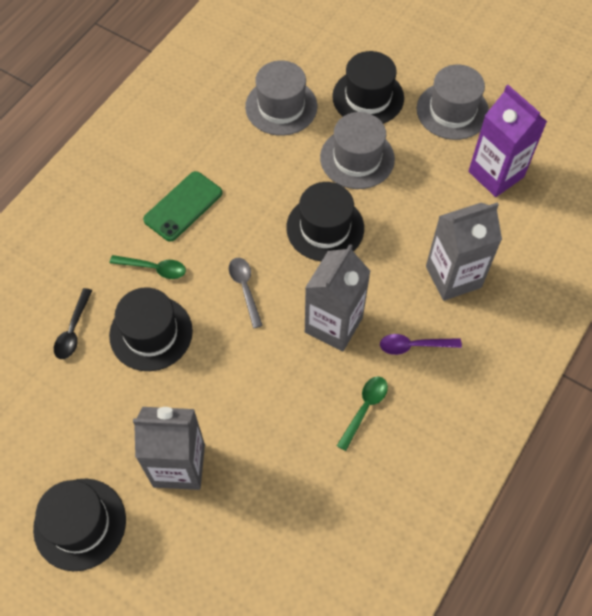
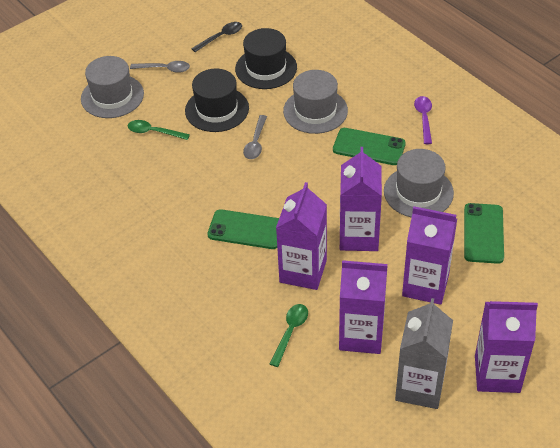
black hat: 4 -> 2
green phone: 1 -> 3
grey carton: 3 -> 1
grey spoon: 1 -> 2
purple carton: 1 -> 5

